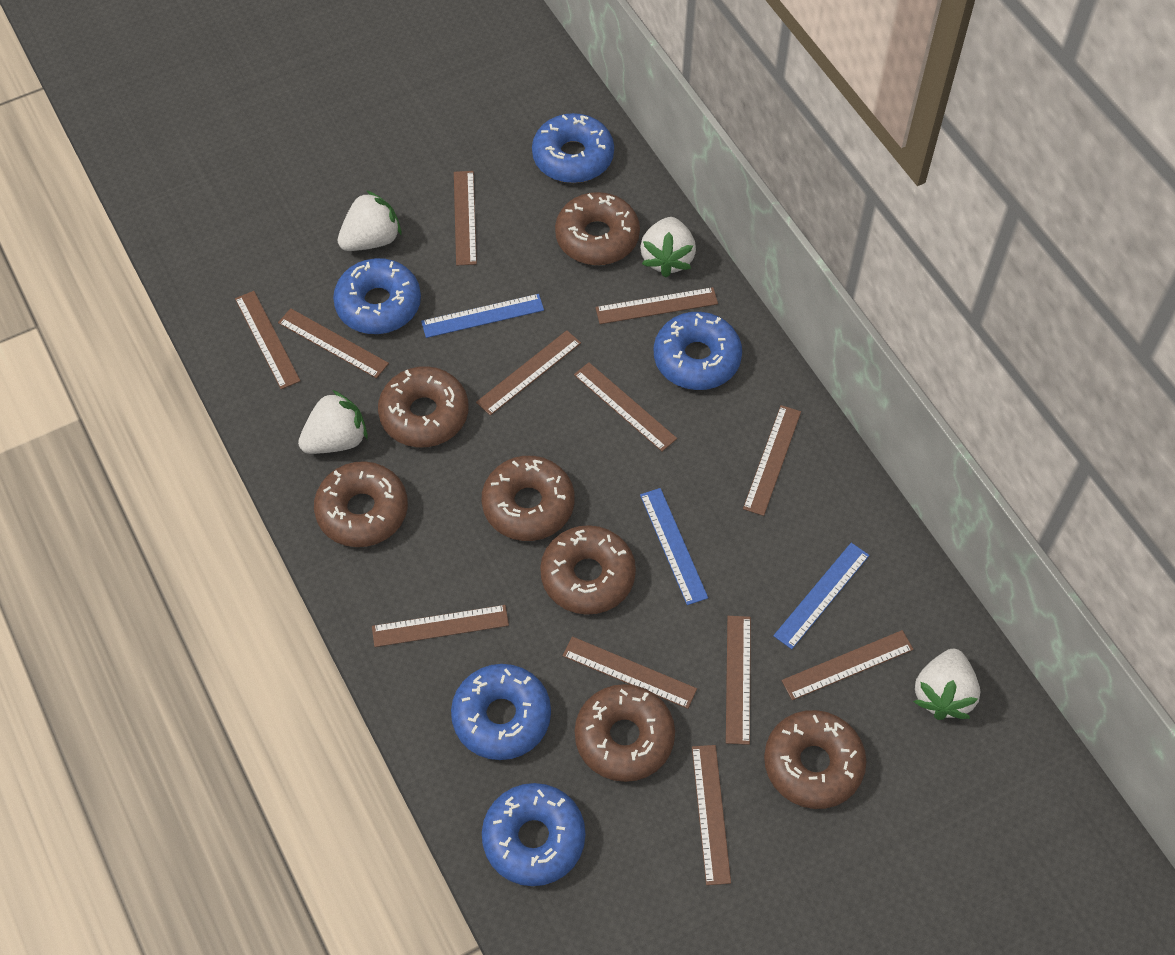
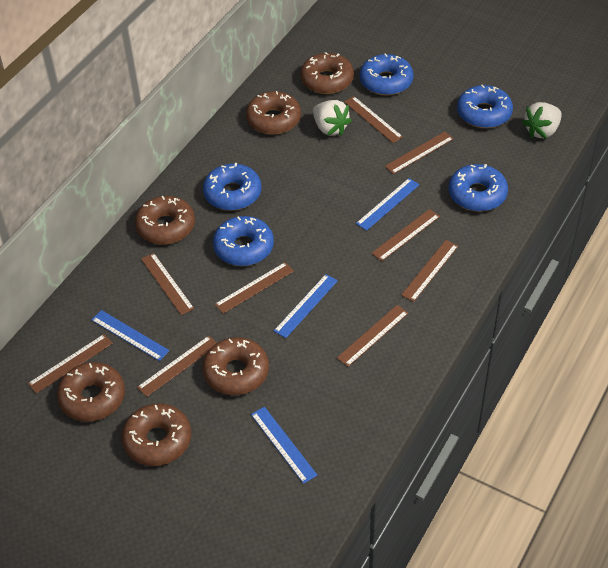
blue ruler: 3 -> 4
brown donut: 7 -> 6
brown ruler: 12 -> 9
white strawberry: 4 -> 2

